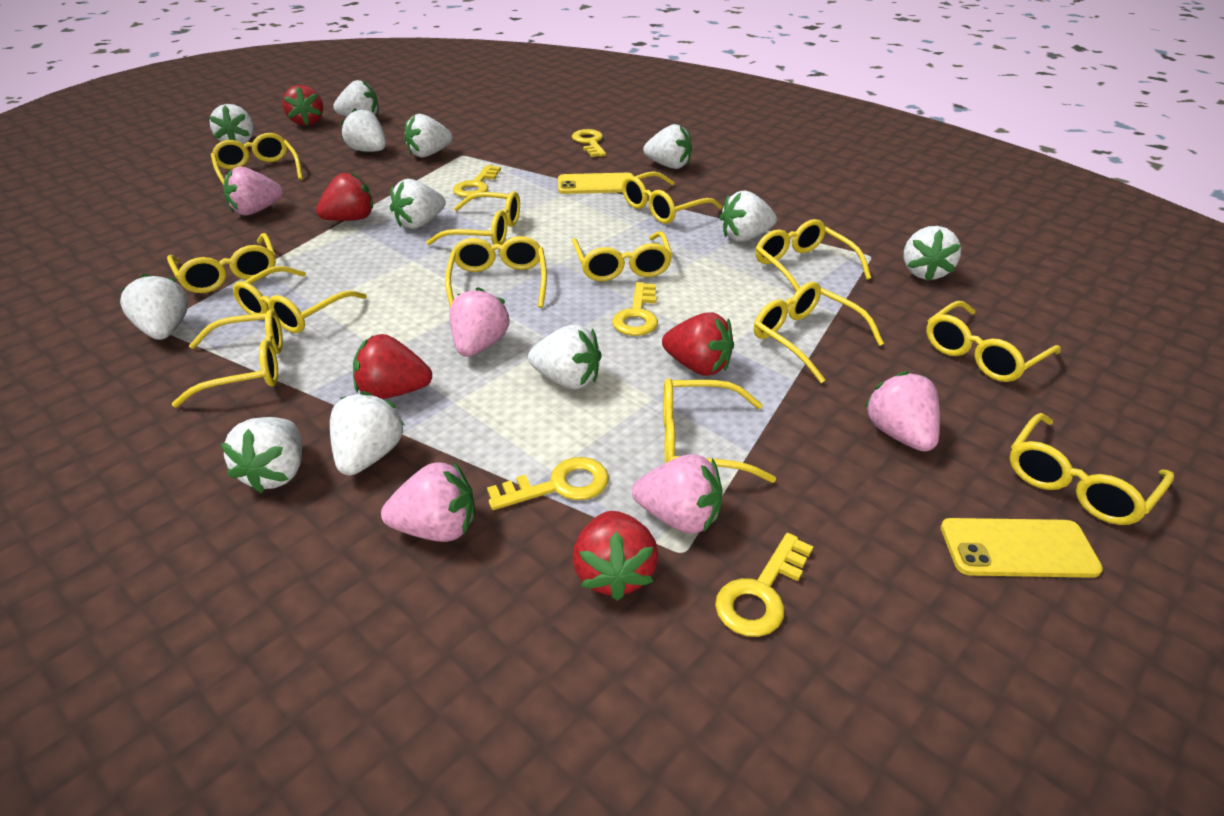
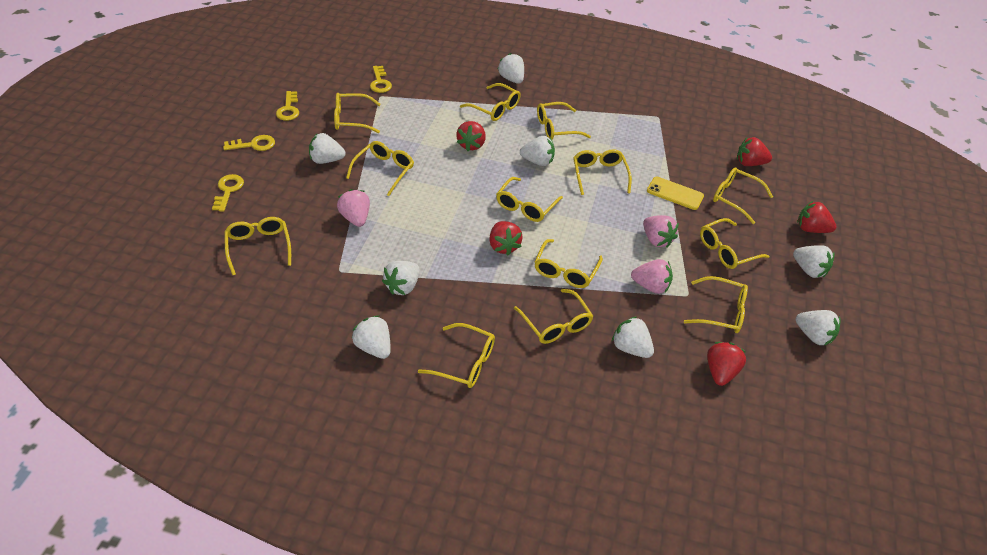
pink strawberry: 5 -> 3
white strawberry: 12 -> 8
yellow key: 5 -> 4
yellow phone: 2 -> 1

